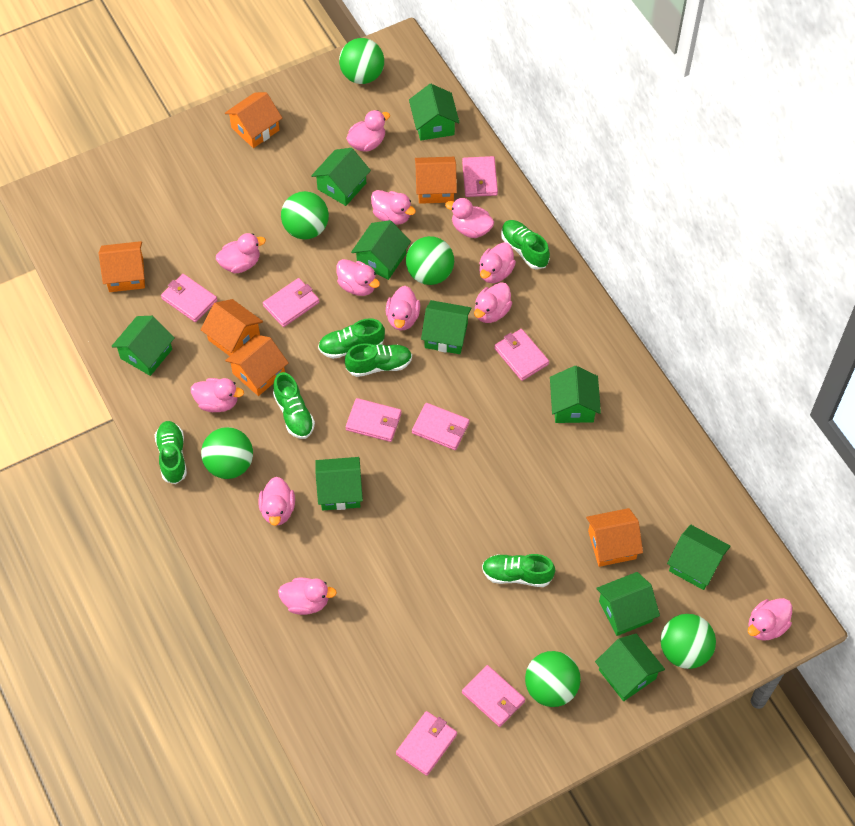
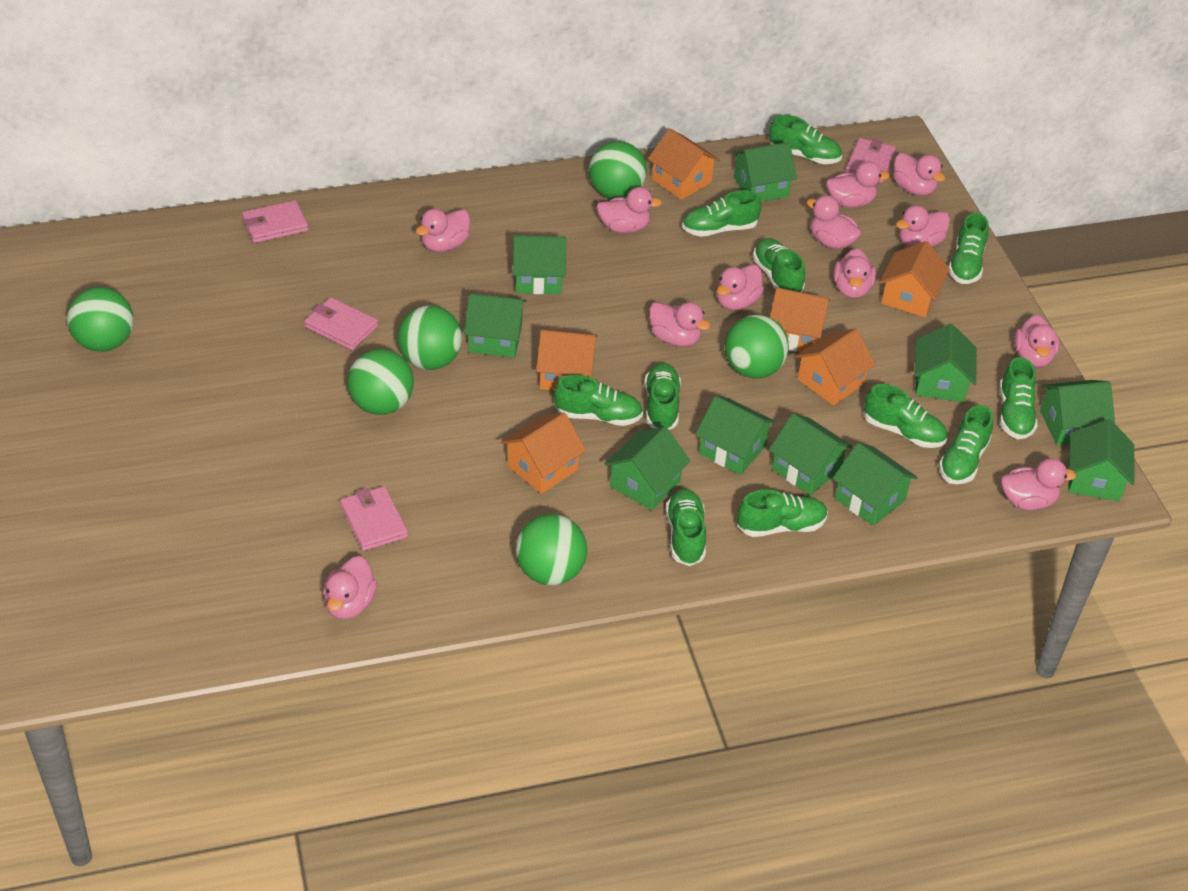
green shoe: 6 -> 11
pink wallet: 8 -> 4

